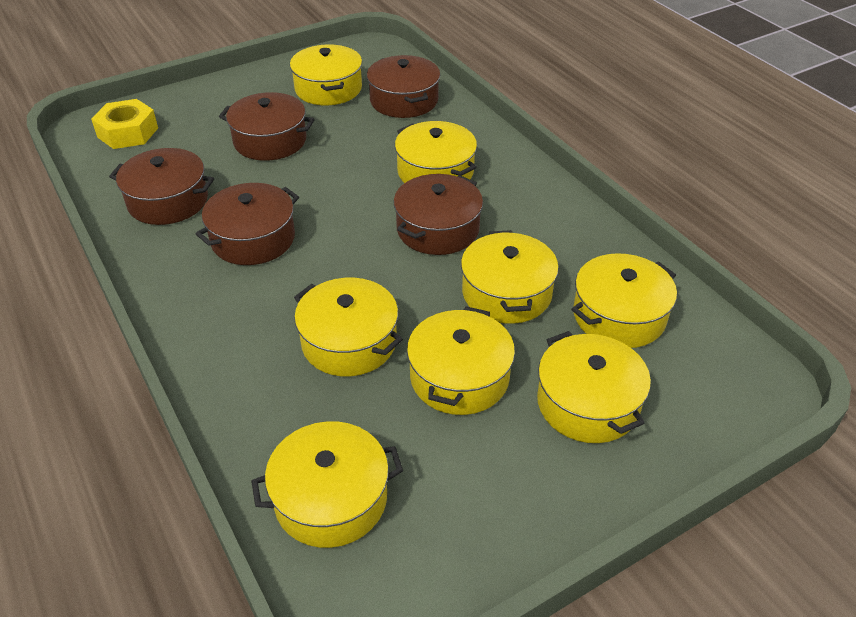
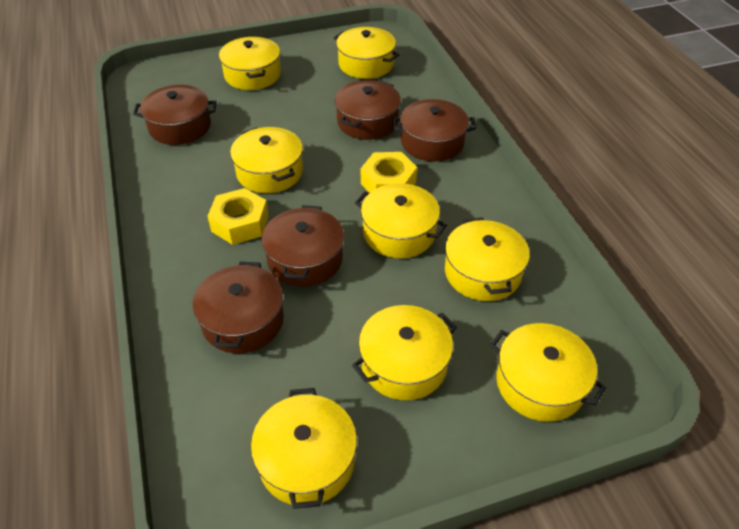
yellow nut: 1 -> 2

